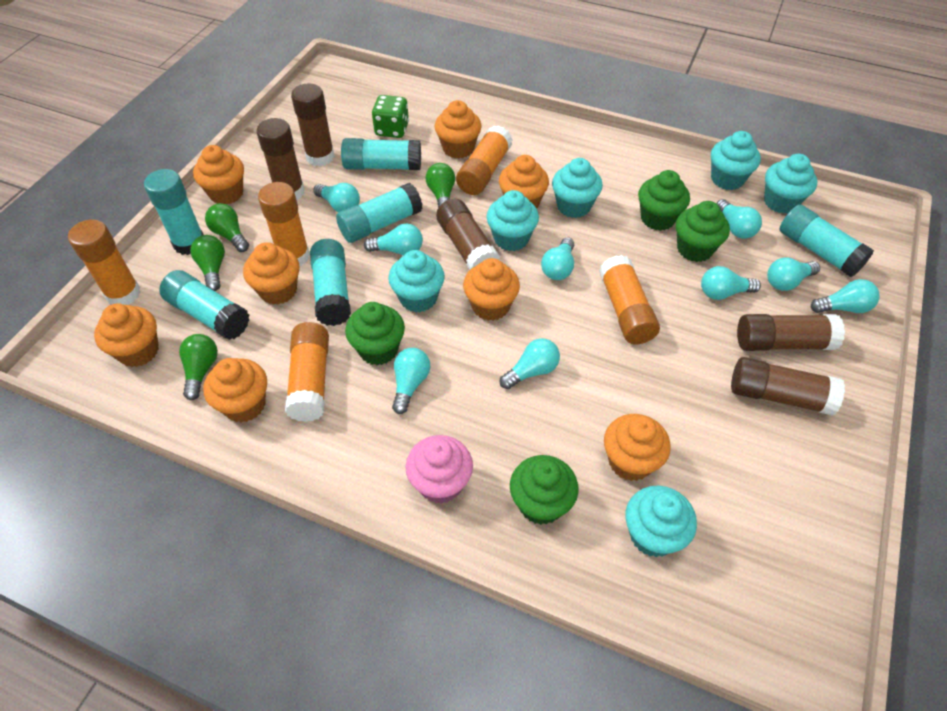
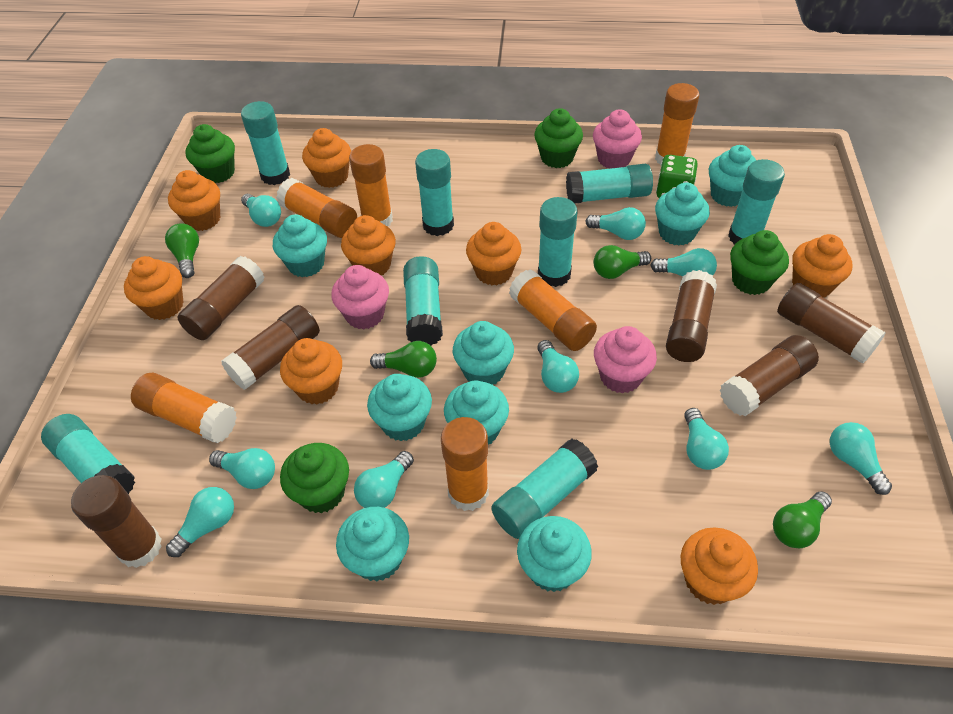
brown glue stick: 5 -> 6
orange glue stick: 5 -> 6
pink cupcake: 1 -> 3
turquoise cupcake: 6 -> 8
turquoise glue stick: 6 -> 8

